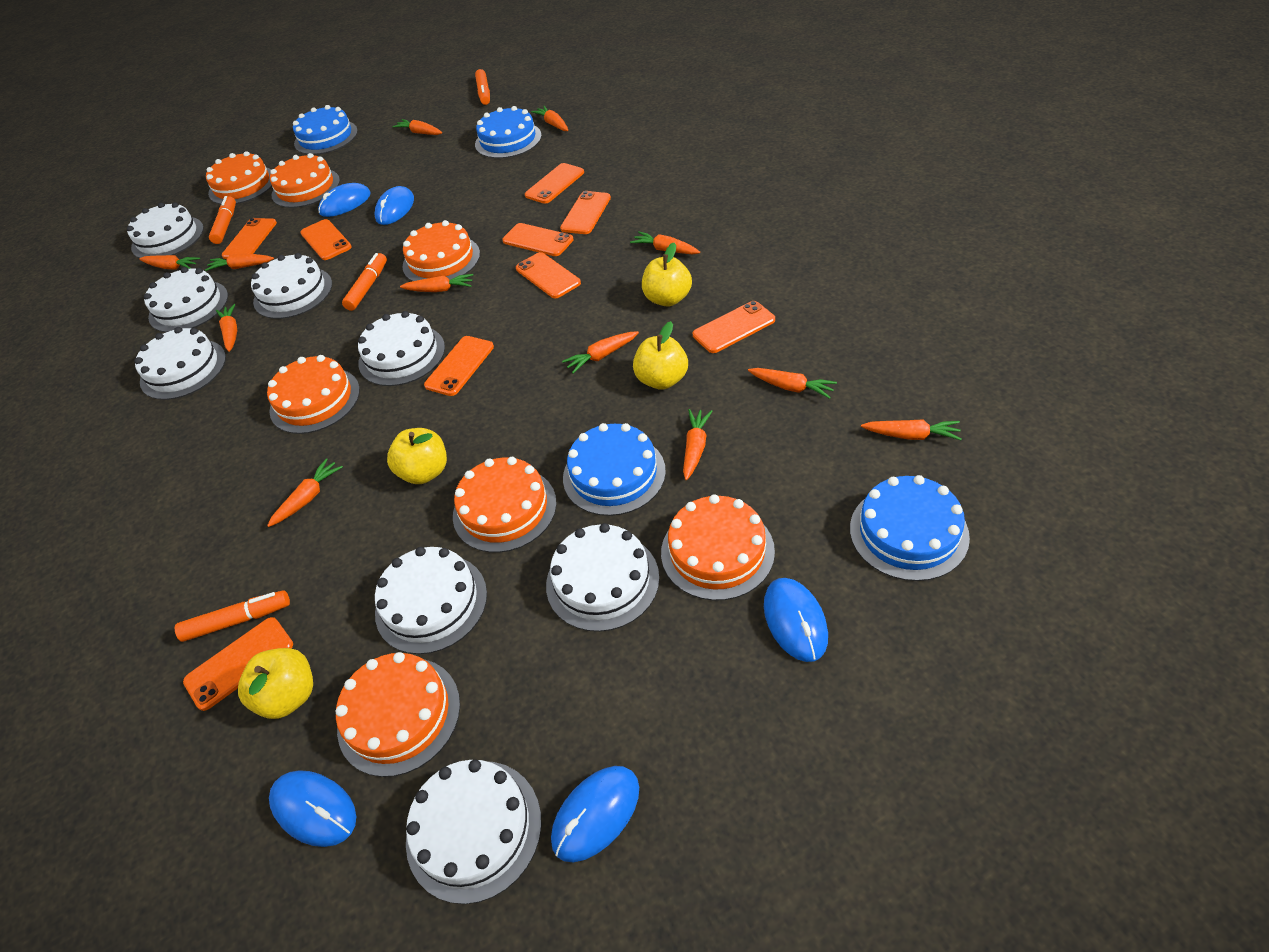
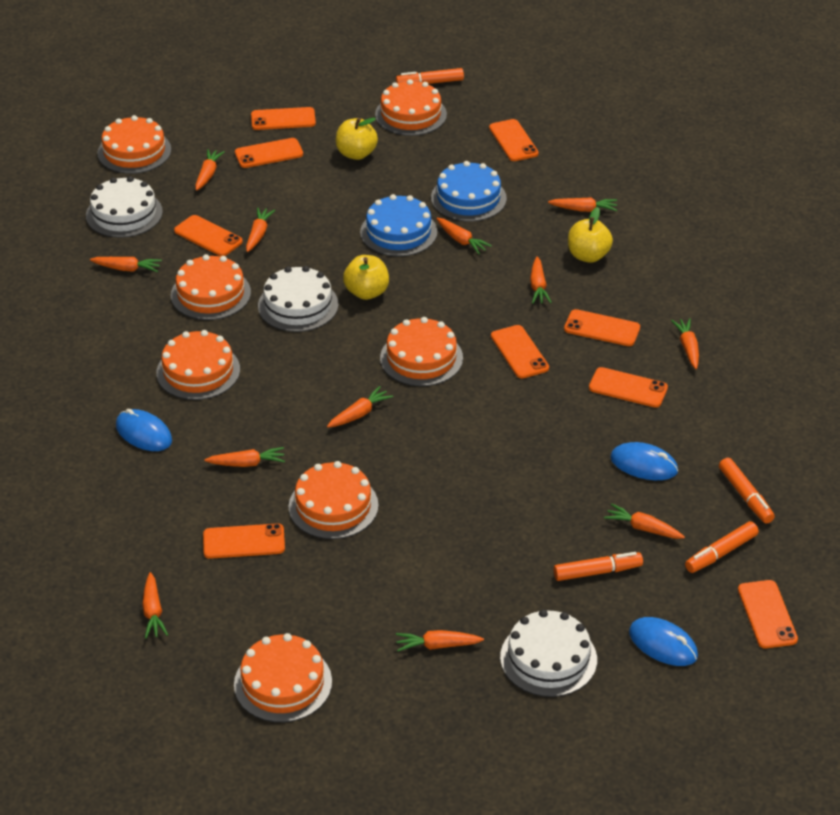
blue cake: 4 -> 2
blue mouse: 5 -> 3
white cake: 8 -> 3
yellow apple: 4 -> 3

